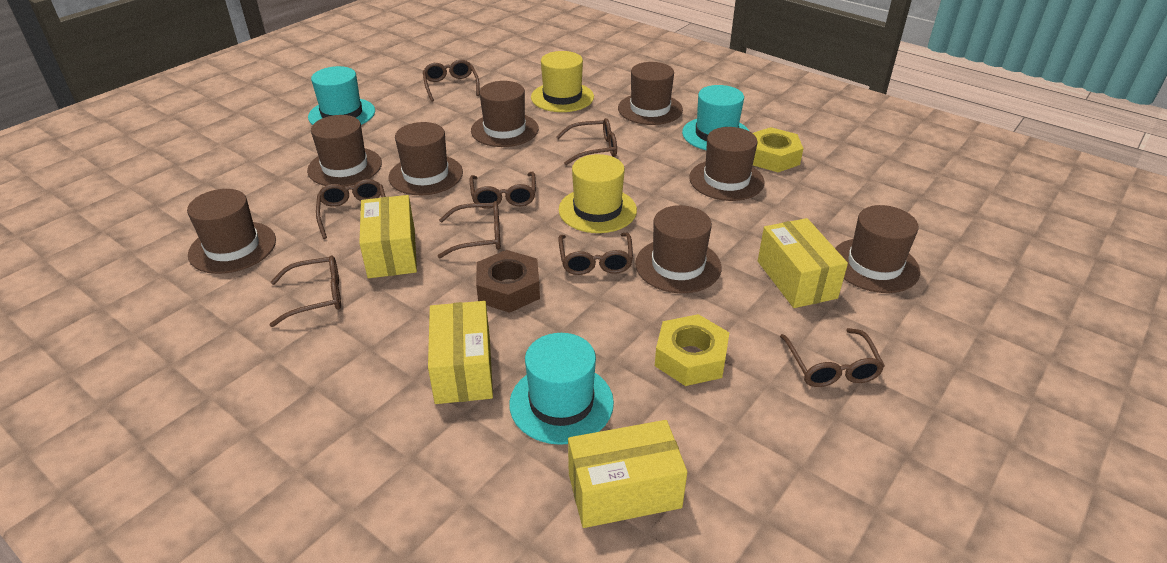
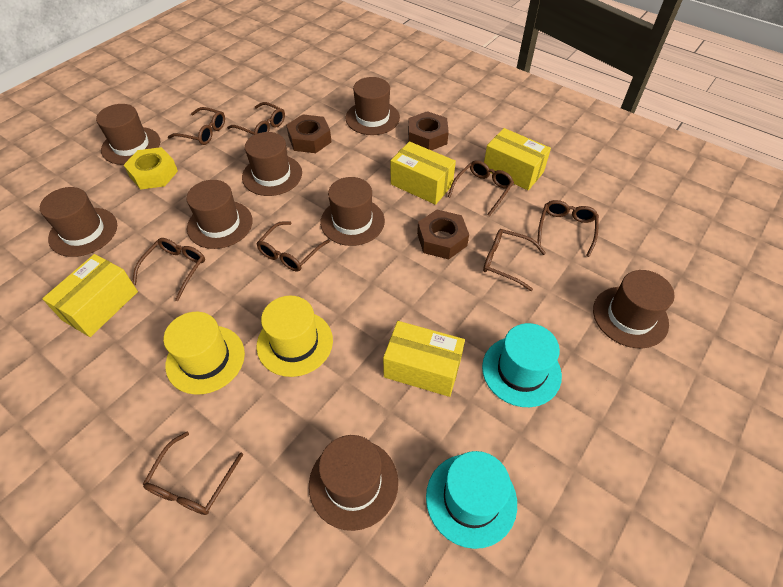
brown nut: 1 -> 3
turquoise hat: 3 -> 2
yellow nut: 2 -> 1

